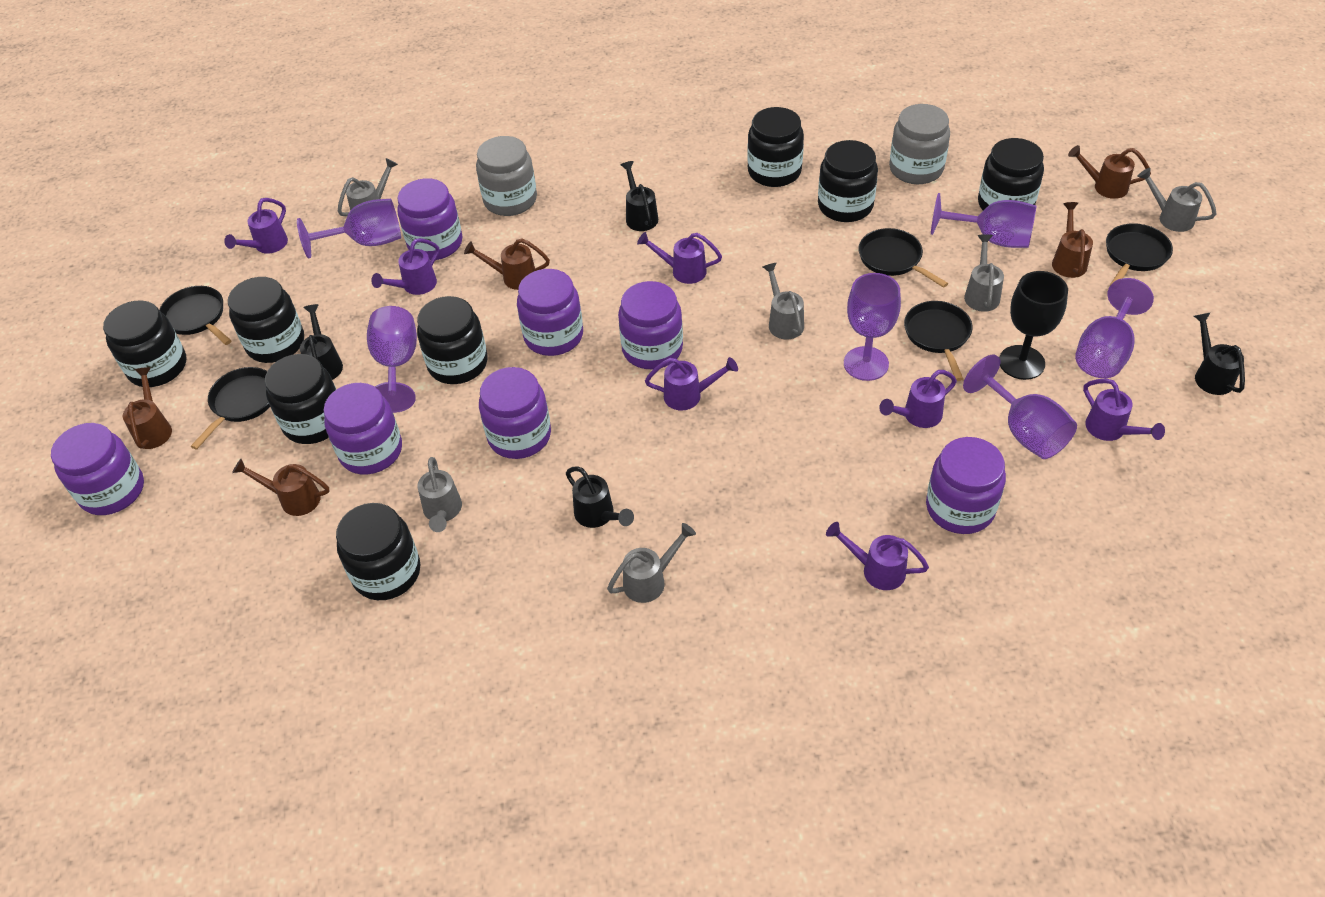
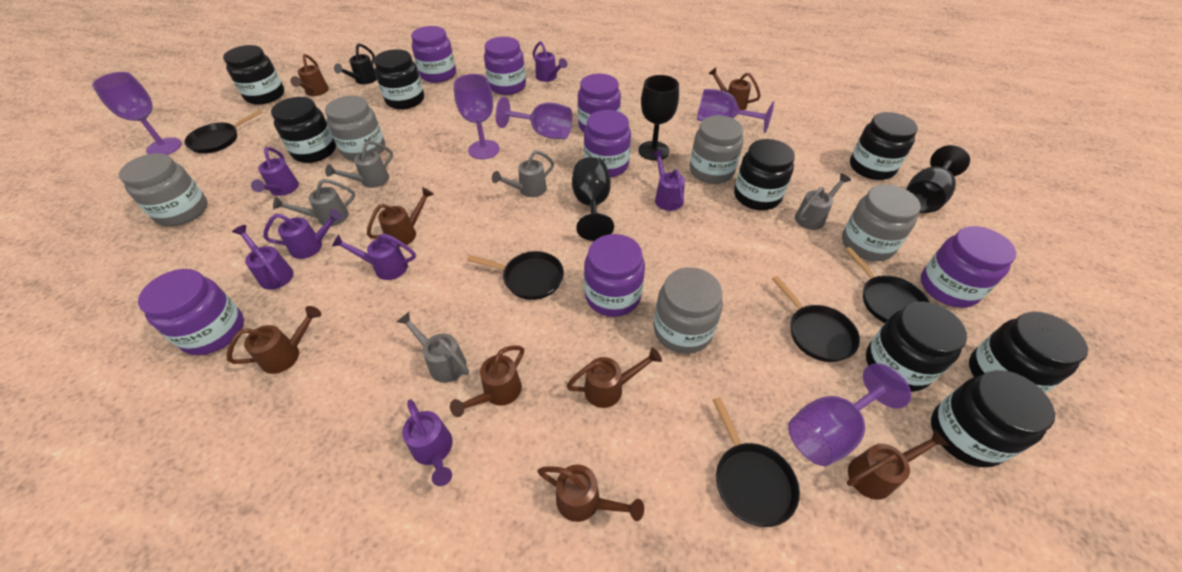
black goblet: 1 -> 3
black watering can: 4 -> 1
brown watering can: 5 -> 8
grey jar: 2 -> 5
grey watering can: 6 -> 5
purple goblet: 6 -> 5

